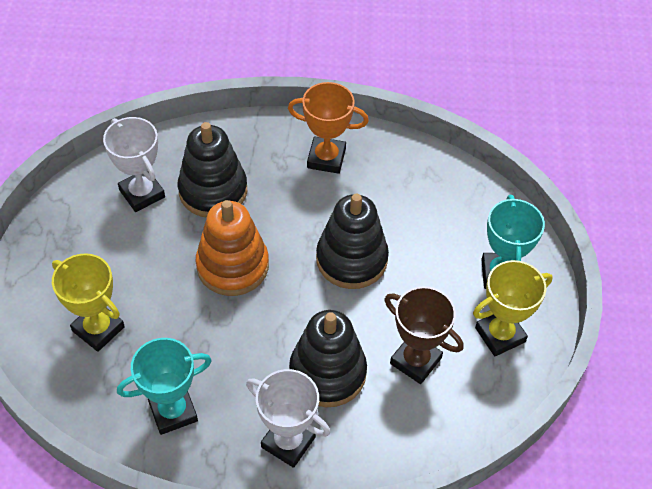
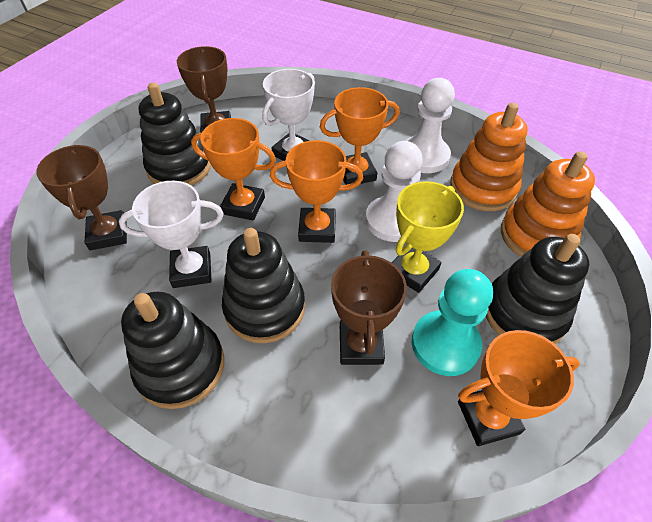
black stacking toy: 3 -> 4
brown trophy: 1 -> 3
orange stacking toy: 1 -> 2
orange trophy: 1 -> 4
turquoise pawn: 0 -> 1
turquoise trophy: 2 -> 0
white pawn: 0 -> 2
yellow trophy: 2 -> 1

